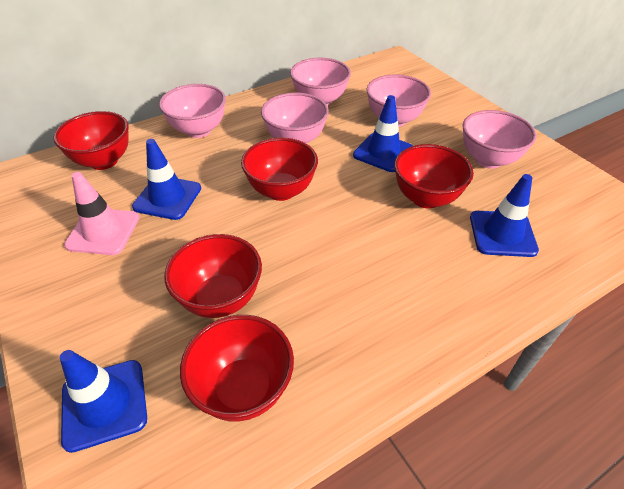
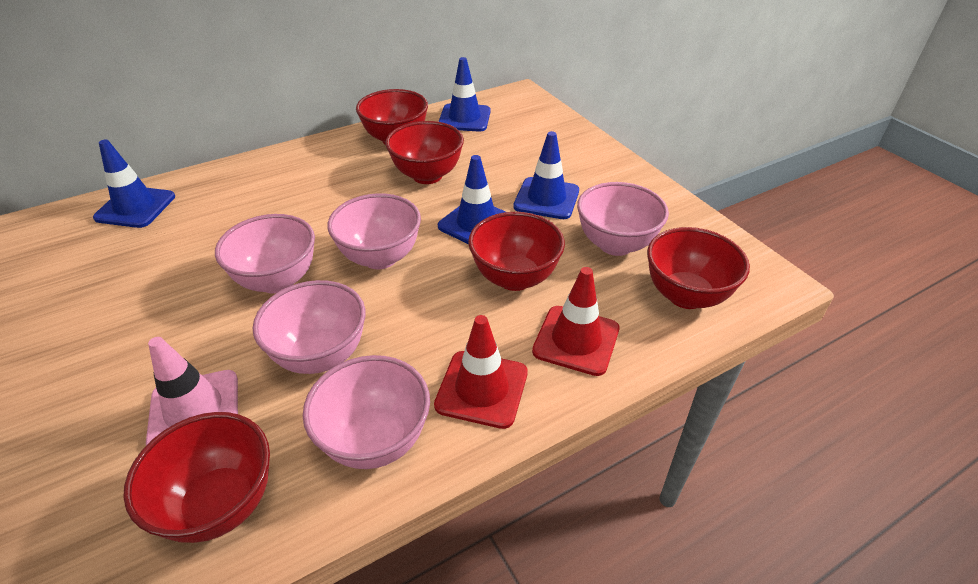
red traffic cone: 0 -> 2

